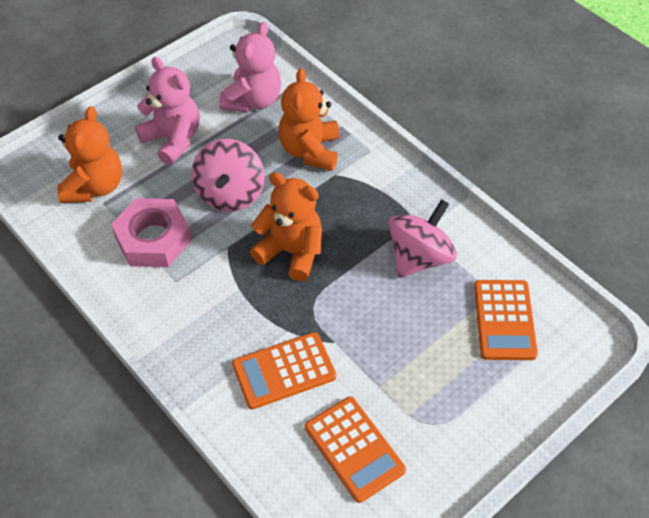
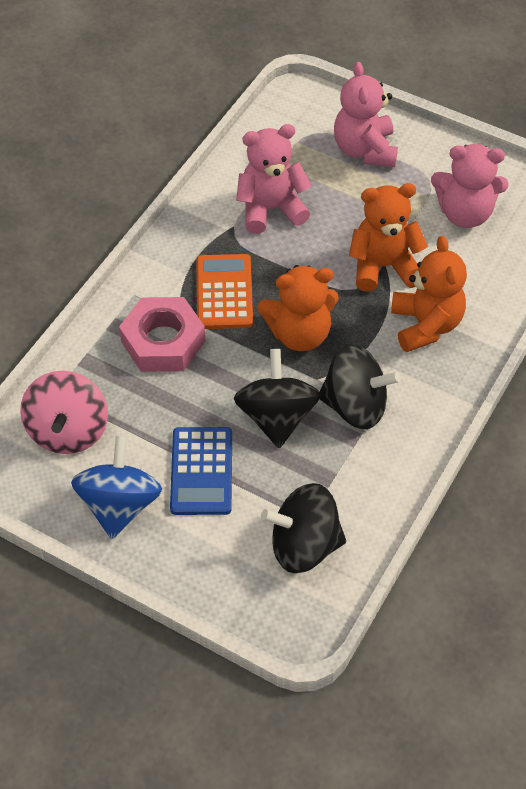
black spinning top: 0 -> 3
blue calculator: 0 -> 1
blue spinning top: 0 -> 1
orange calculator: 3 -> 1
pink spinning top: 2 -> 1
pink teddy bear: 2 -> 3

